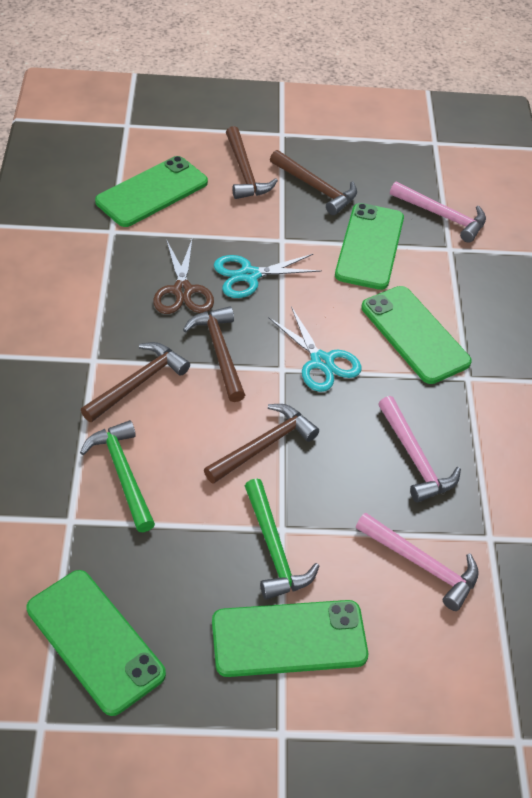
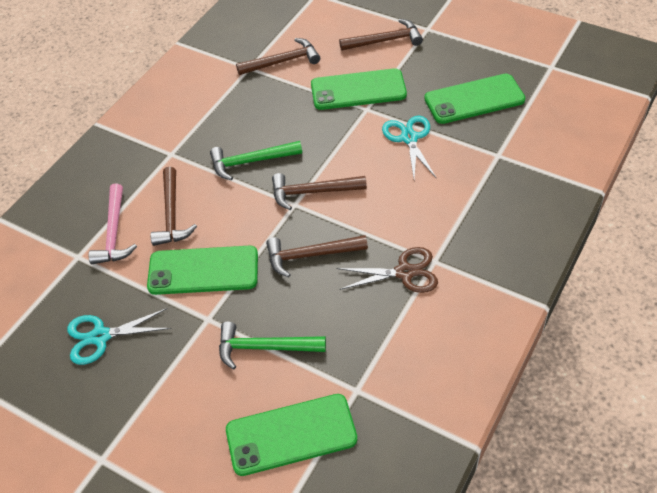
green phone: 5 -> 4
pink hammer: 3 -> 1

